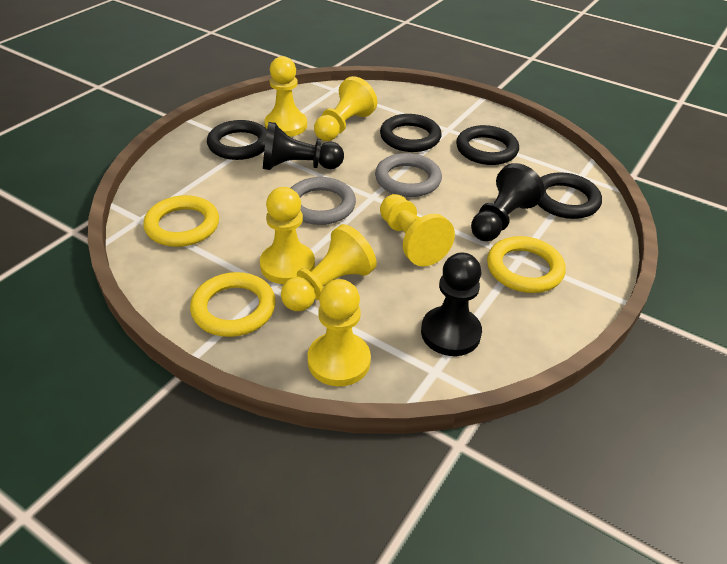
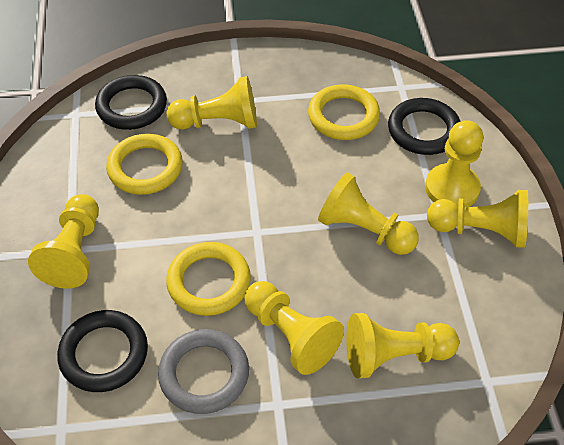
black pawn: 3 -> 0
black ring: 4 -> 3
grey ring: 2 -> 1
yellow pawn: 6 -> 7

